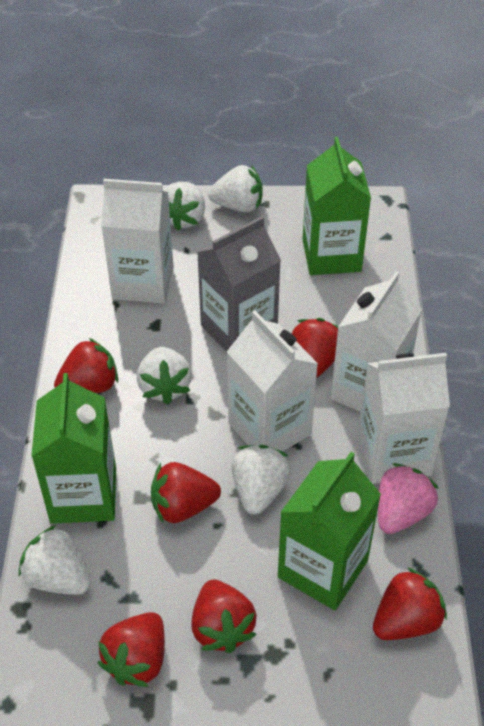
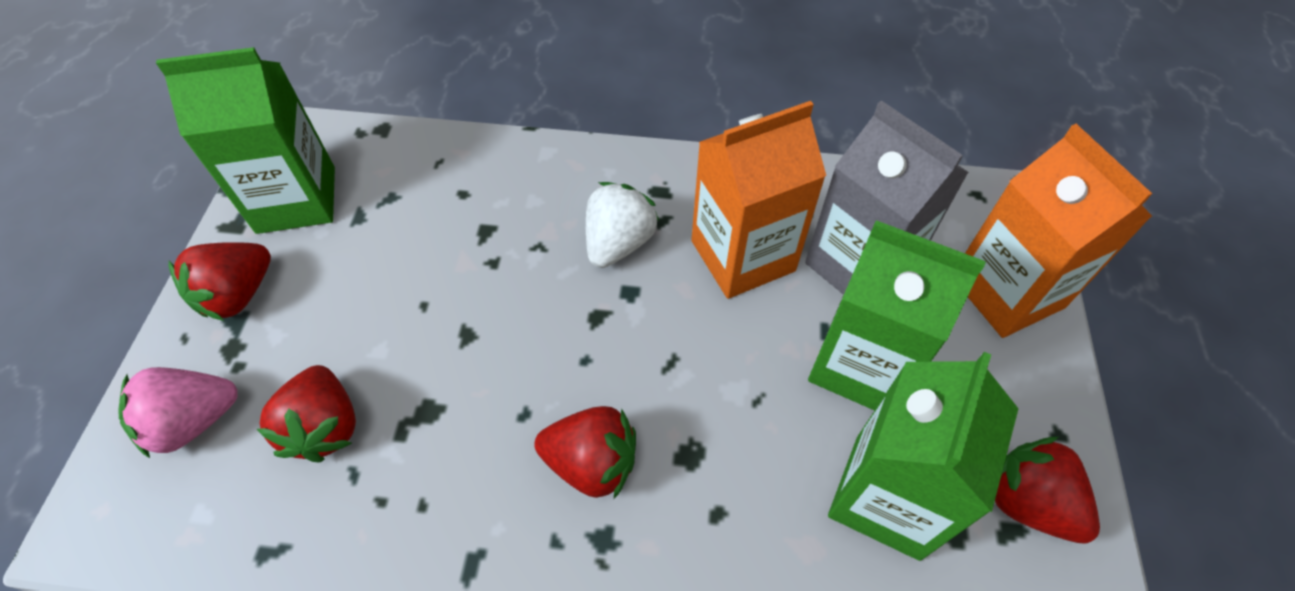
orange carton: 0 -> 2
red strawberry: 6 -> 4
white carton: 4 -> 0
white strawberry: 5 -> 1

